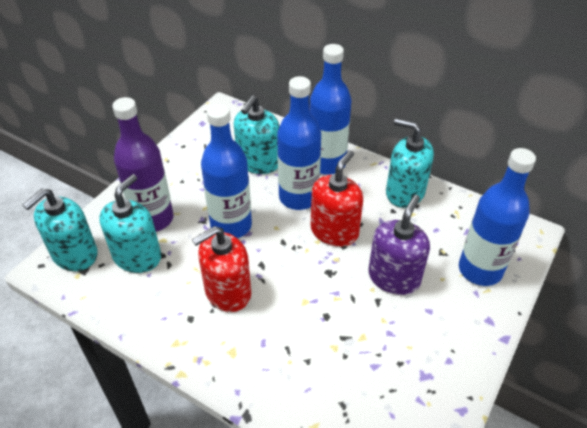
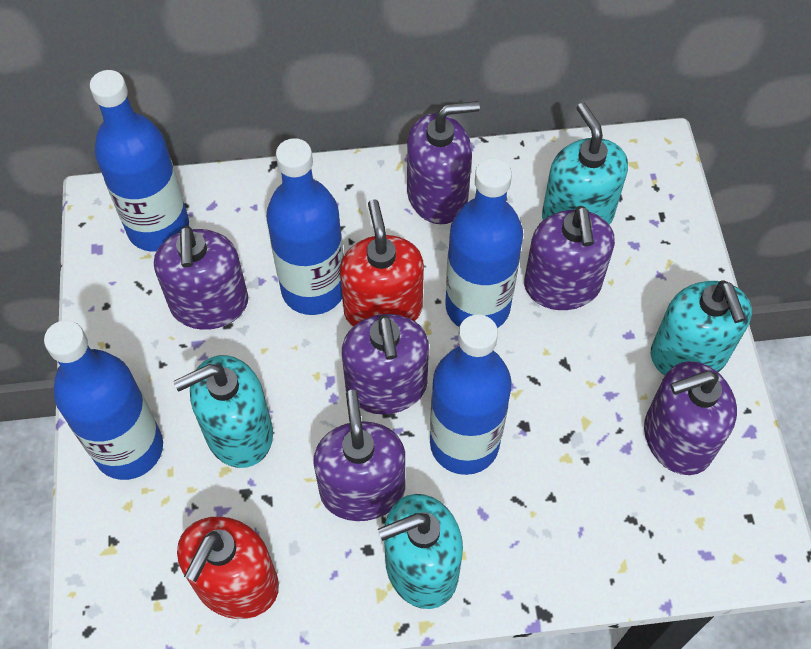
blue bottle: 4 -> 5
purple bottle: 1 -> 0
purple soap dispenser: 1 -> 6

